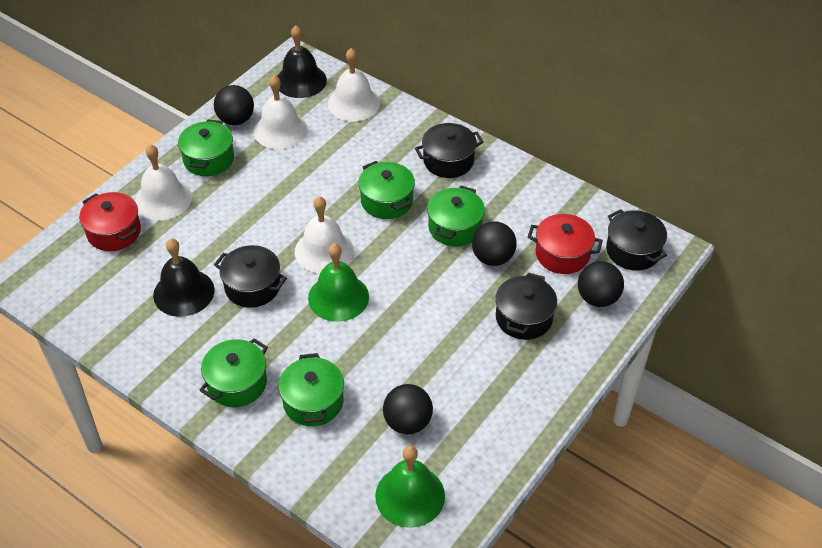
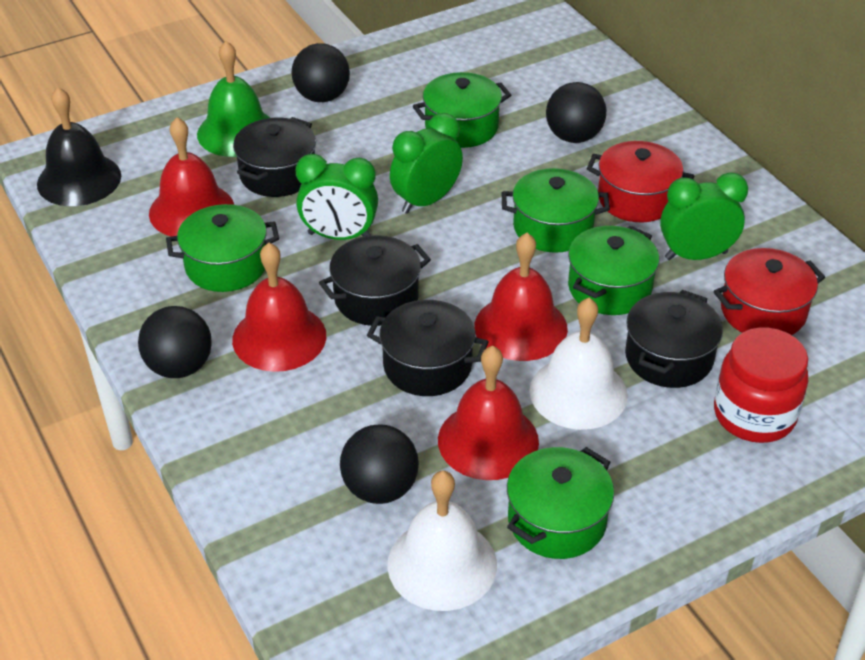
black bell: 2 -> 1
green bell: 2 -> 1
green clock: 0 -> 3
red bell: 0 -> 4
red jar: 0 -> 1
white bell: 4 -> 2

